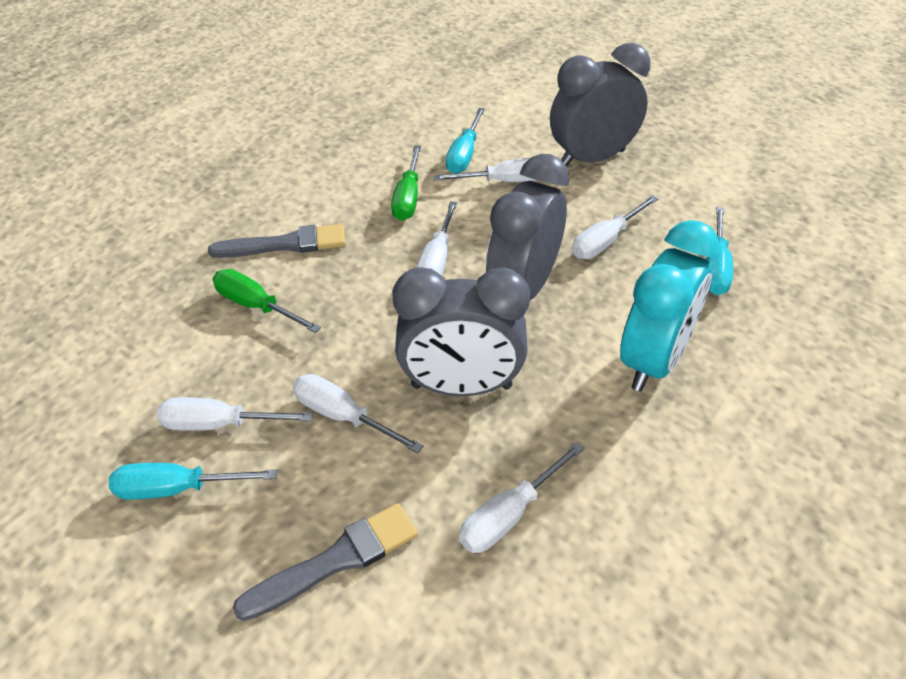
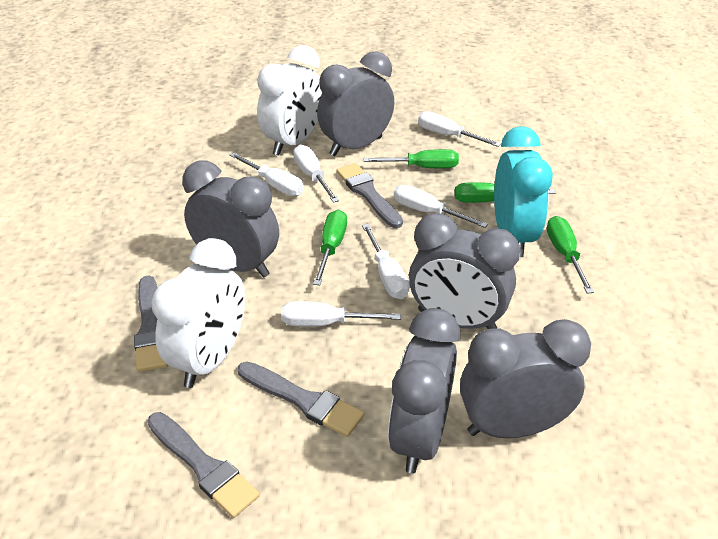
green screwdriver: 2 -> 4
grey brush: 2 -> 4
grey clock: 3 -> 5
turquoise screwdriver: 3 -> 0
white clock: 0 -> 2

